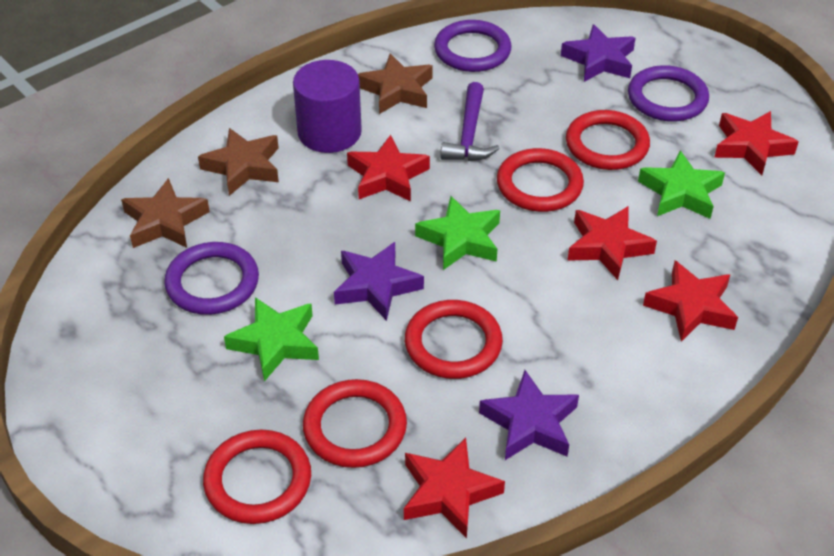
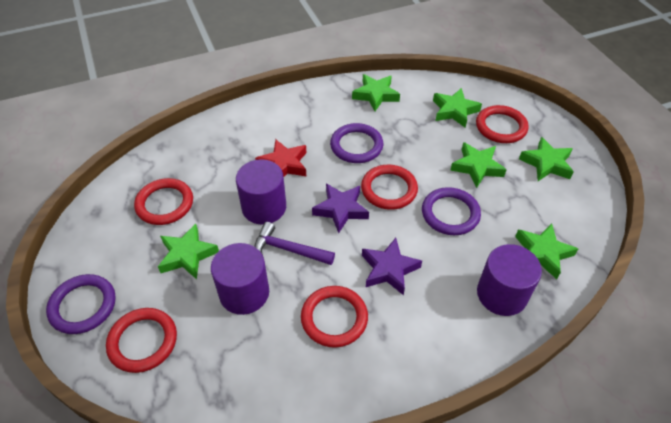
brown star: 3 -> 0
green star: 3 -> 6
purple cylinder: 1 -> 3
purple star: 3 -> 2
red star: 5 -> 1

